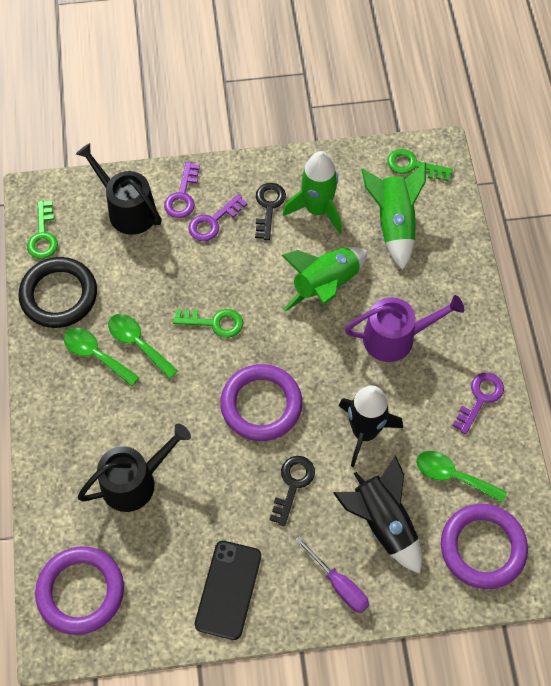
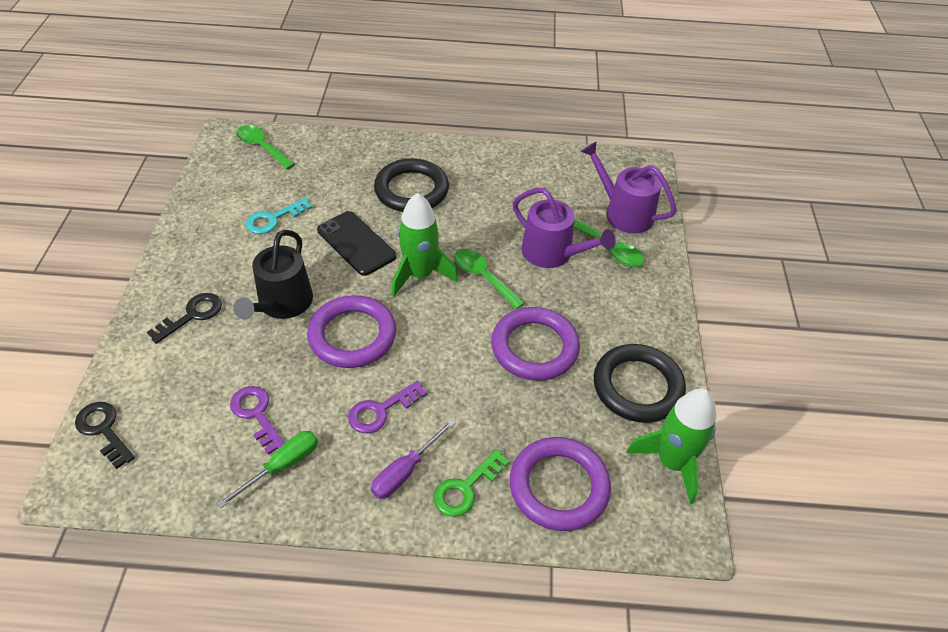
black ring: 1 -> 2
black rocket: 2 -> 0
black watering can: 2 -> 1
green key: 3 -> 1
green rocket: 3 -> 2
green screwdriver: 0 -> 1
purple key: 3 -> 2
purple watering can: 1 -> 2
turquoise key: 0 -> 1

